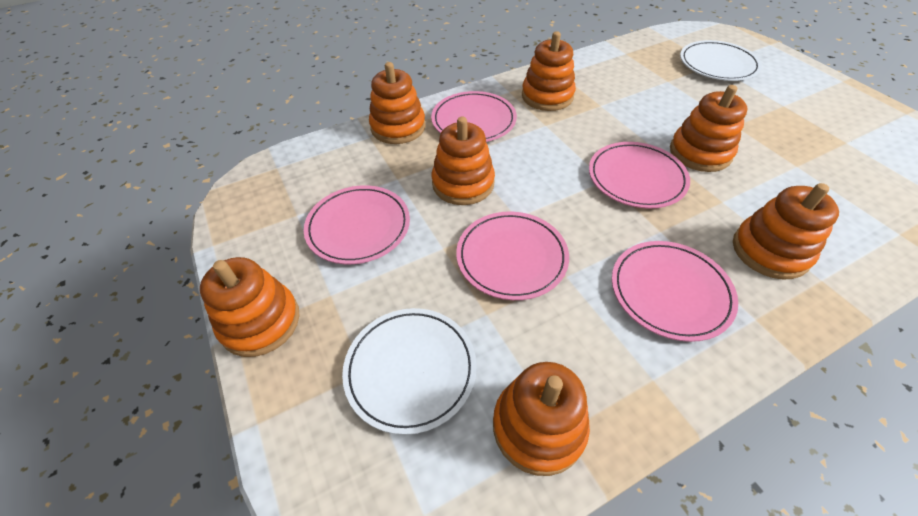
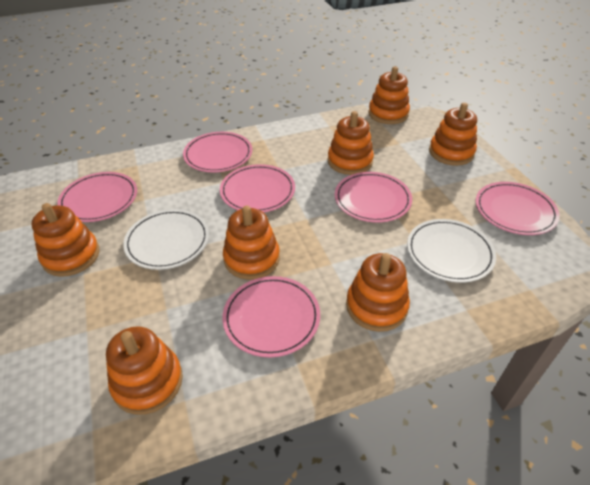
pink plate: 5 -> 6

